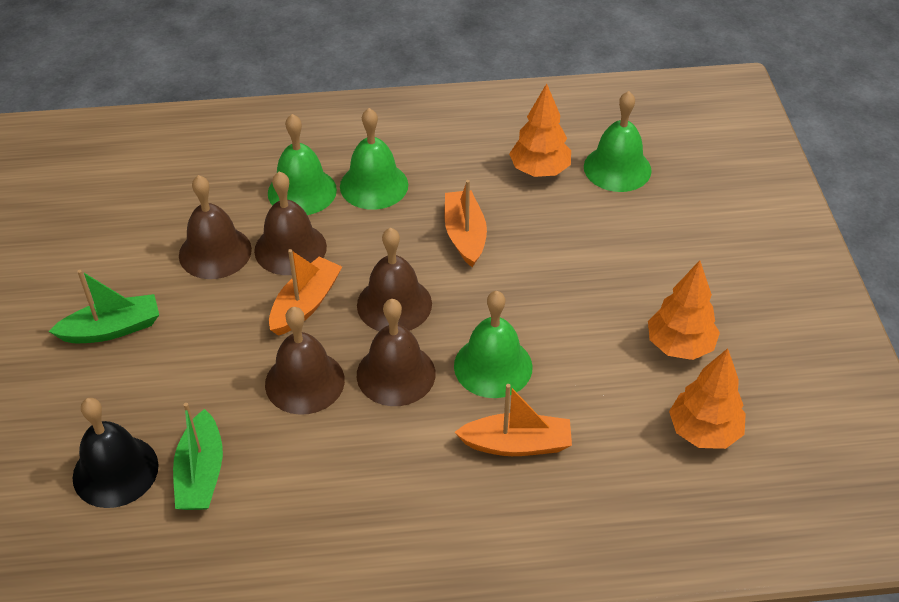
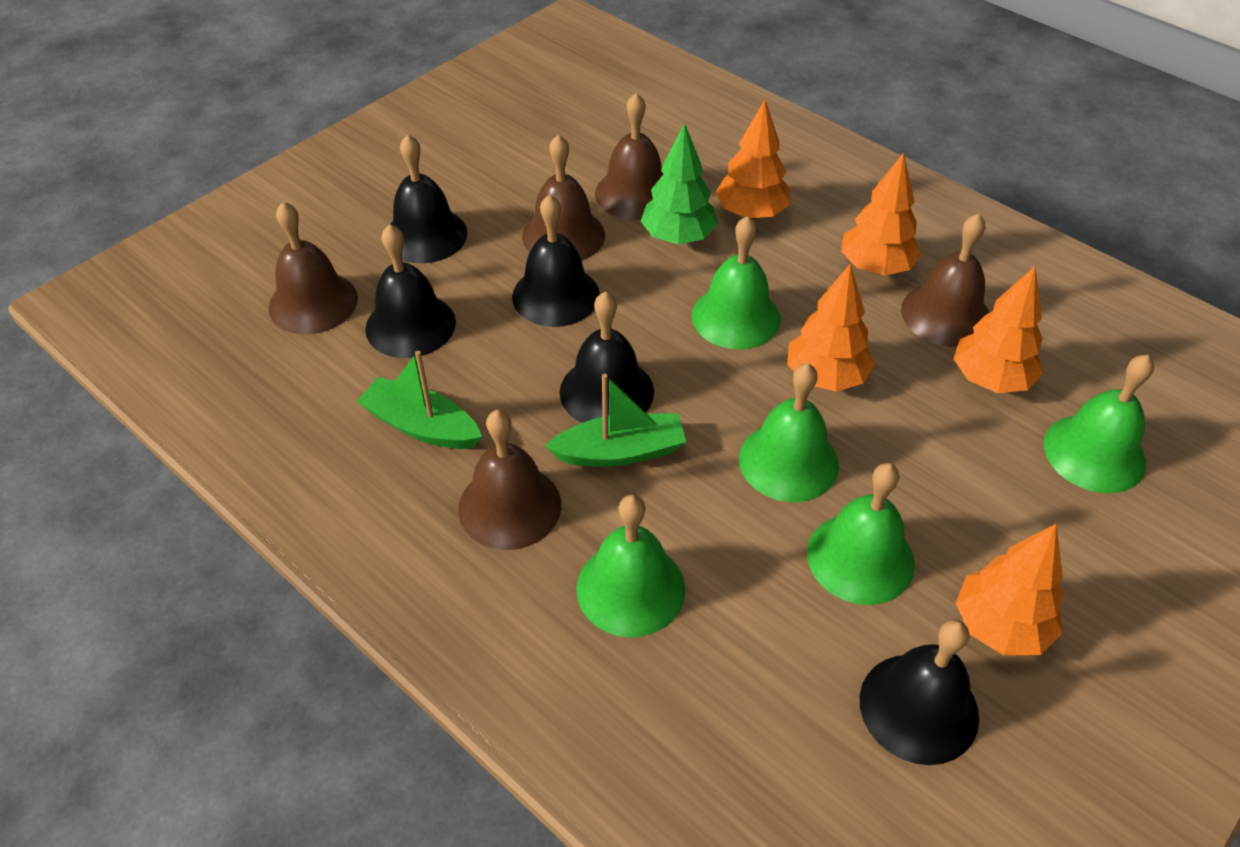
black bell: 1 -> 5
green bell: 4 -> 5
green tree: 0 -> 1
orange boat: 3 -> 0
orange tree: 3 -> 5

